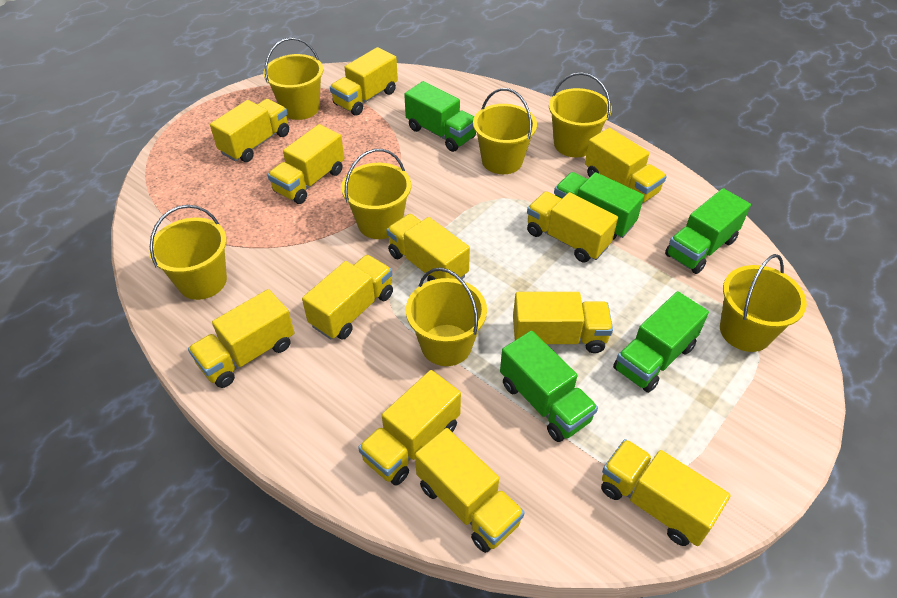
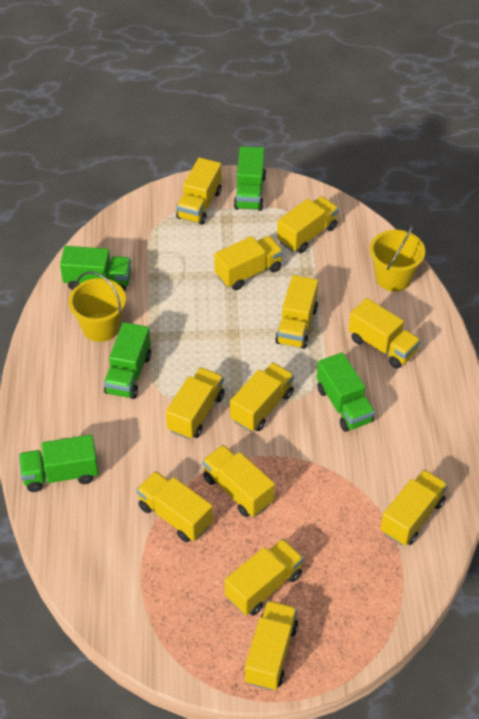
yellow bucket: 7 -> 2

